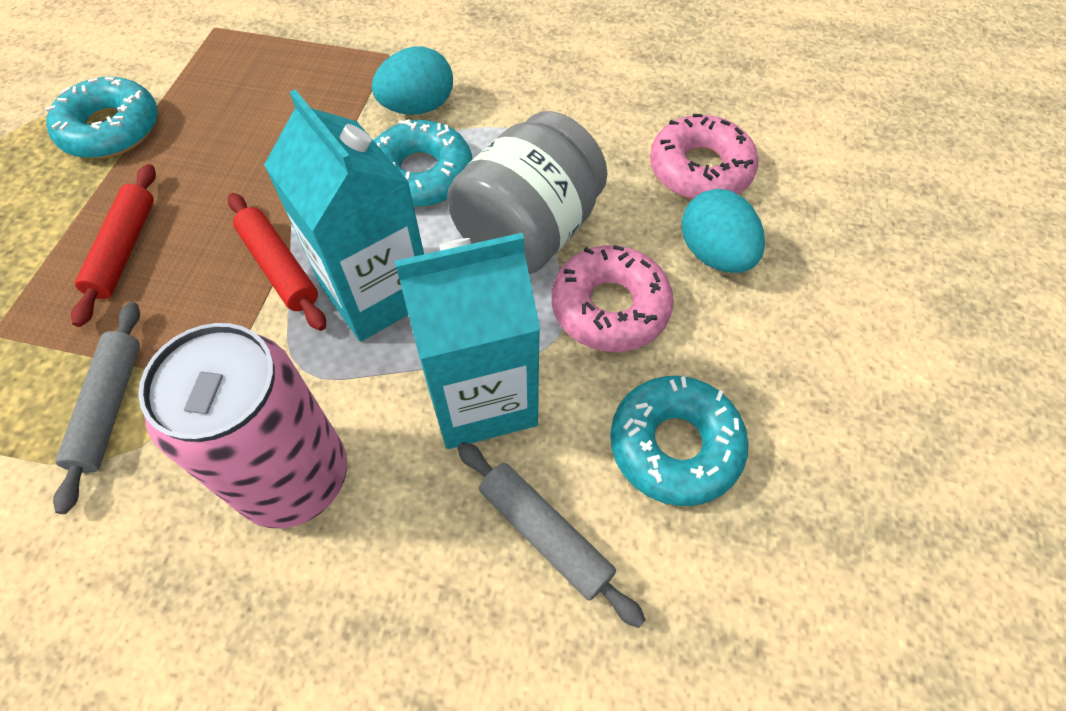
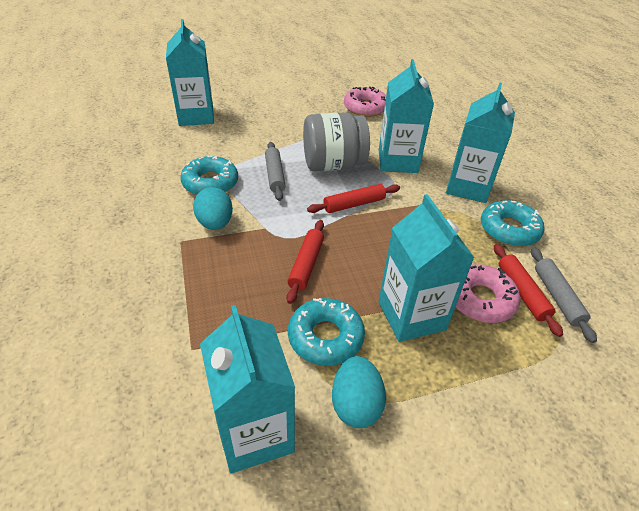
pink can: 1 -> 0
red rolling pin: 2 -> 3
turquoise carton: 2 -> 5

